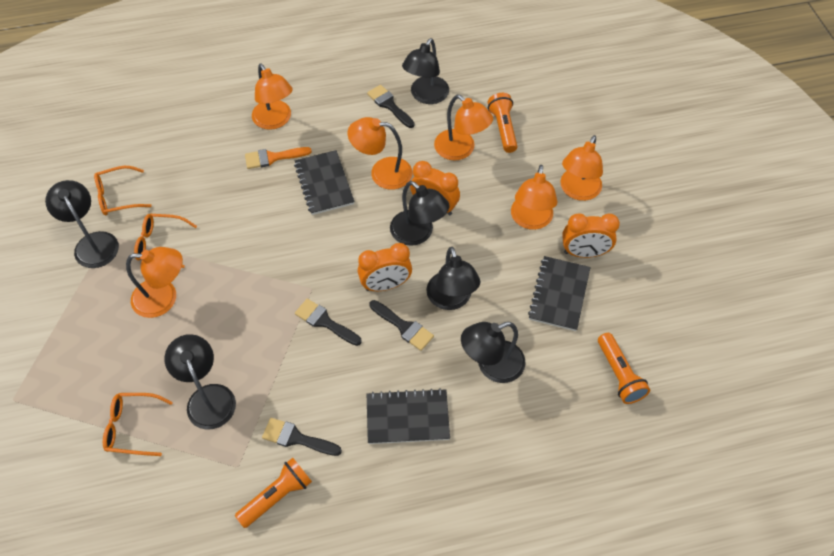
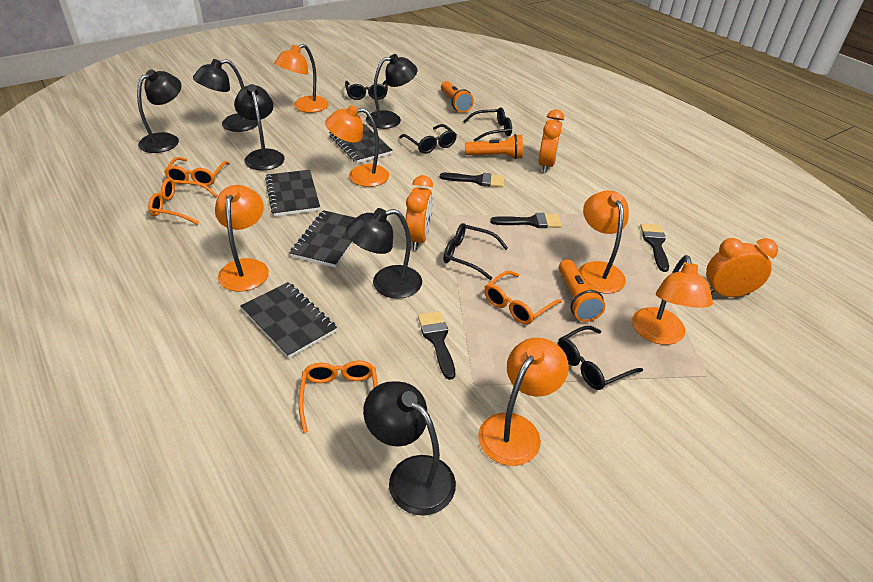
black glasses: 0 -> 5
black notebook: 3 -> 4
orange brush: 1 -> 0
orange glasses: 3 -> 4

